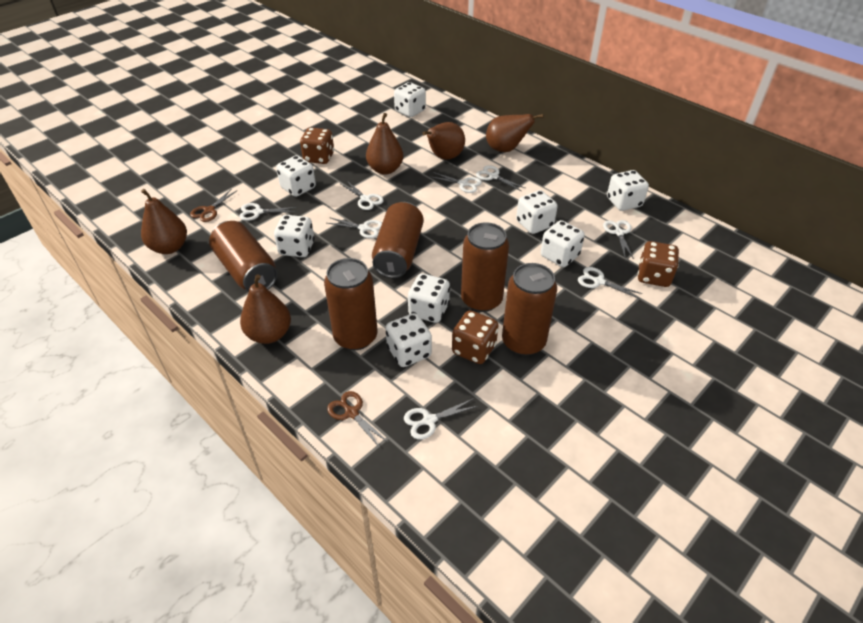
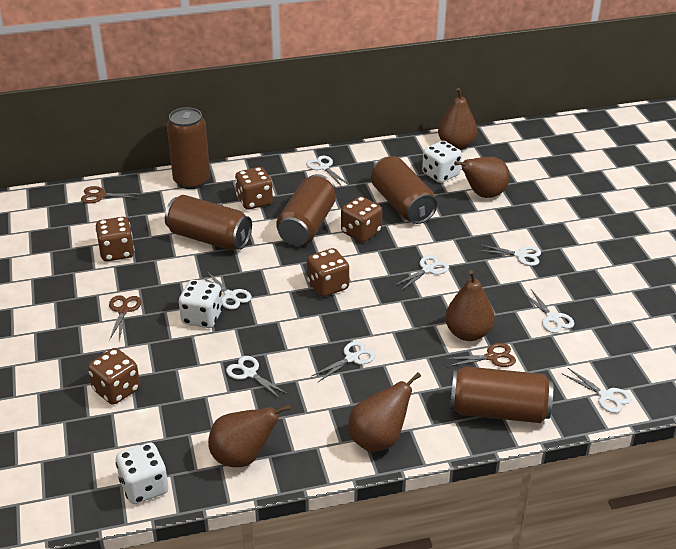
brown dice: 3 -> 5
brown scissors: 2 -> 3
white dice: 8 -> 3

